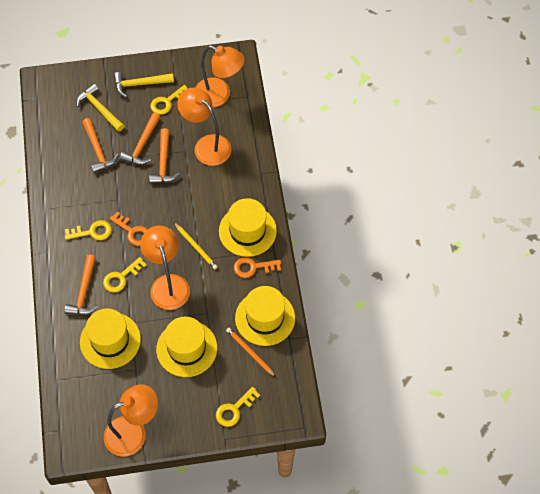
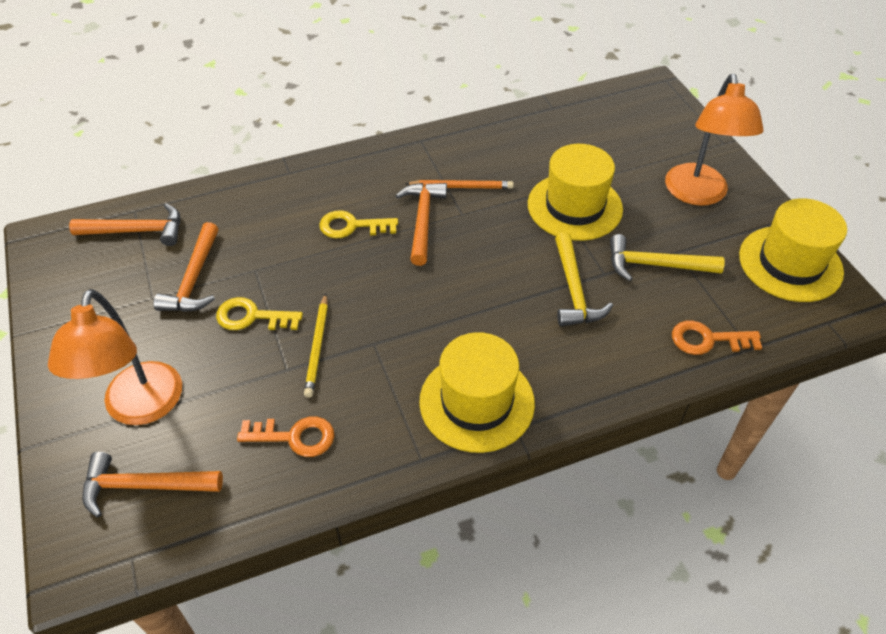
orange lamp: 4 -> 2
yellow hat: 4 -> 3
yellow key: 4 -> 2

